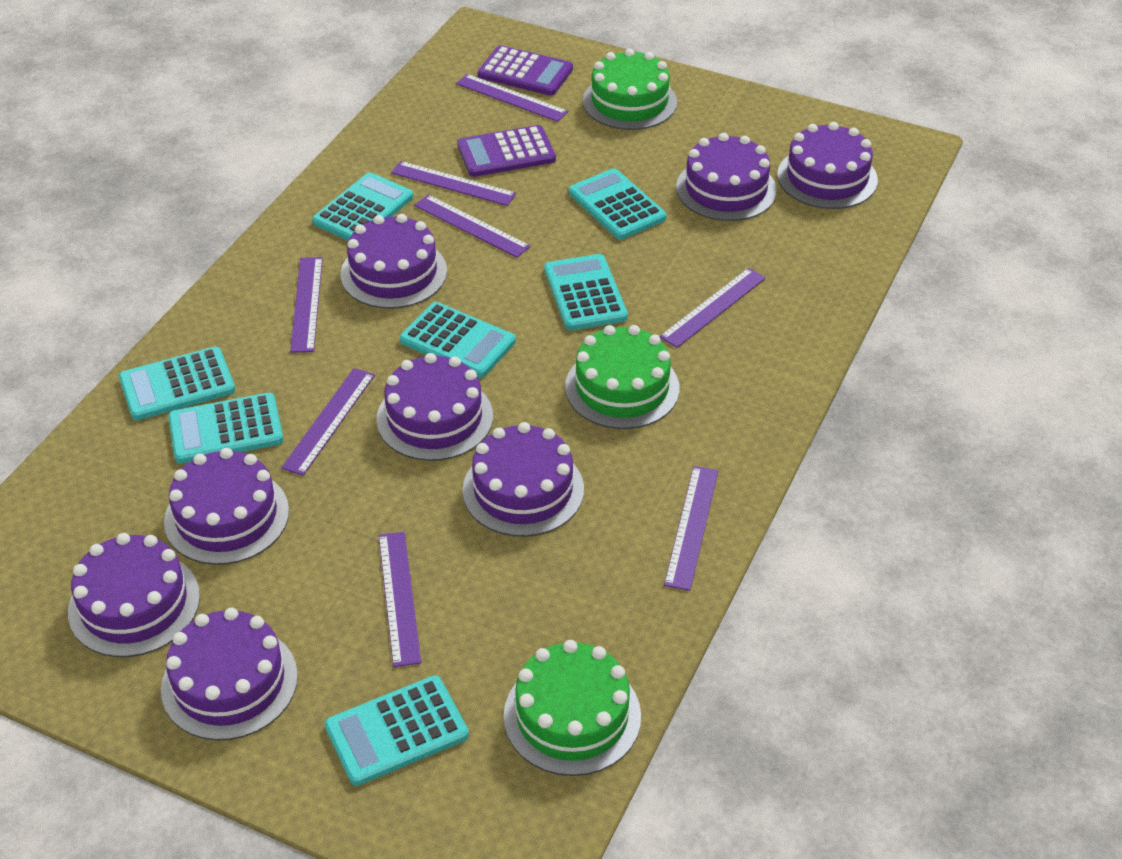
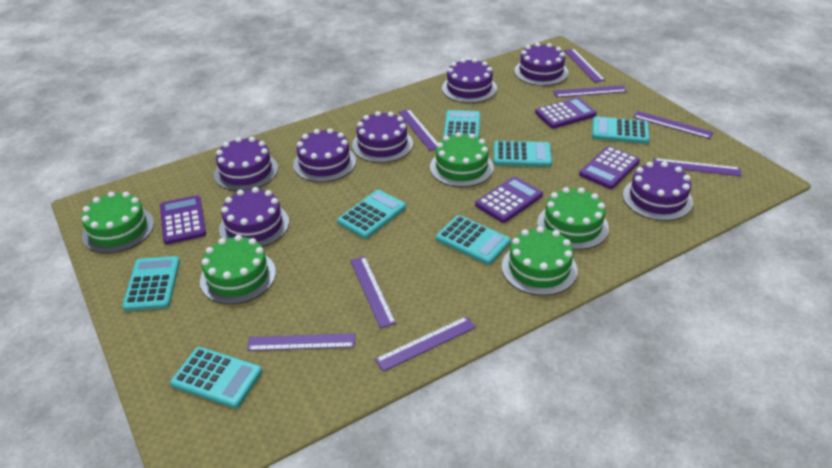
green cake: 3 -> 5
purple cake: 8 -> 7
purple calculator: 2 -> 4

